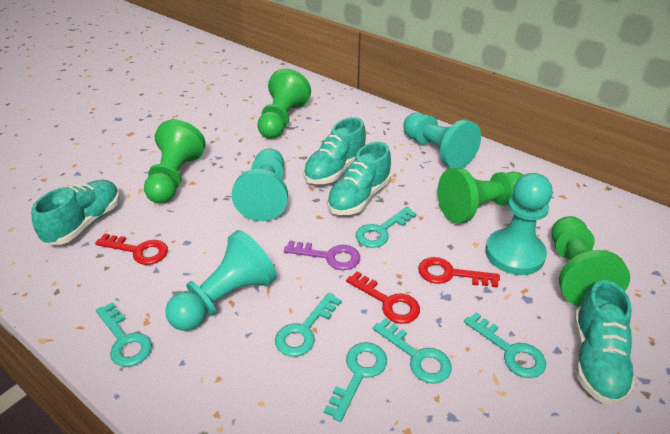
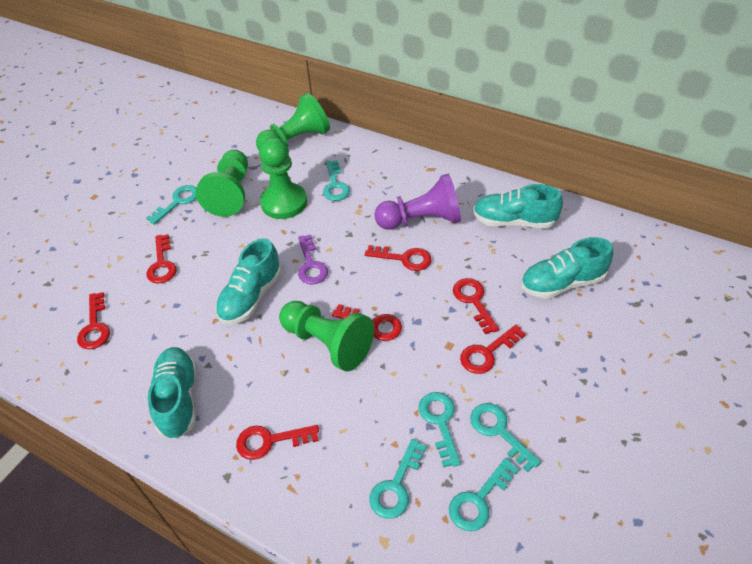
purple pawn: 0 -> 1
red key: 3 -> 7
turquoise pawn: 4 -> 0

